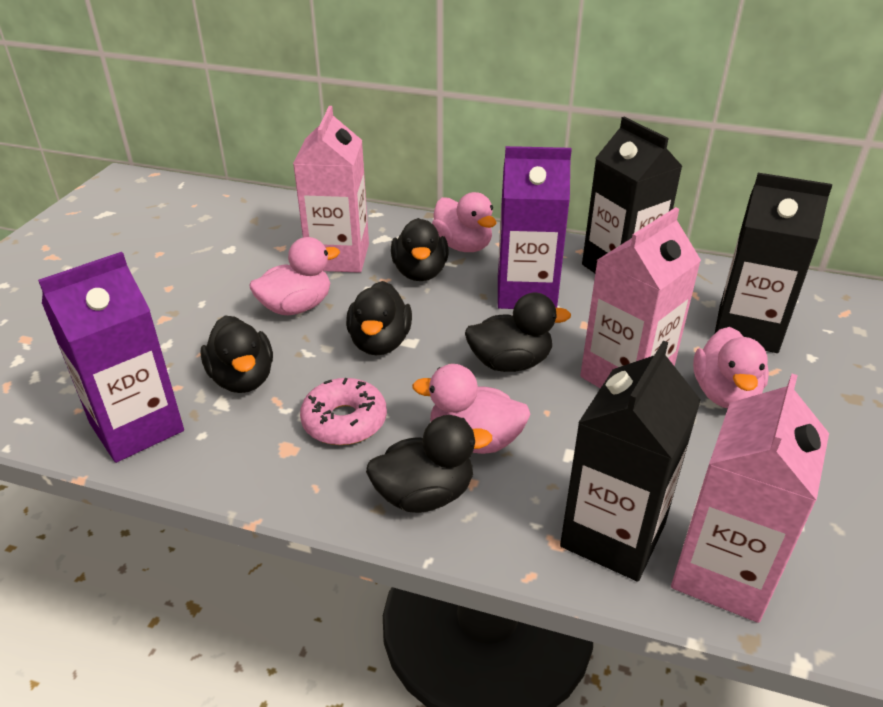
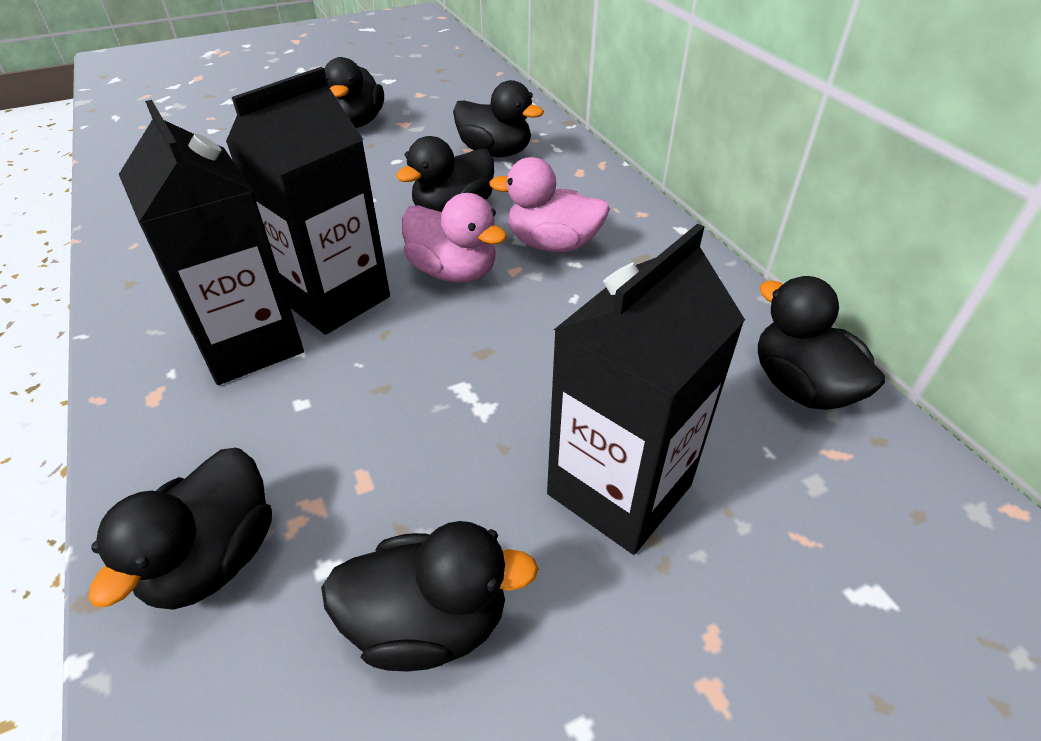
black duck: 5 -> 6
pink carton: 3 -> 0
pink donut: 1 -> 0
pink duck: 4 -> 2
purple carton: 2 -> 0

